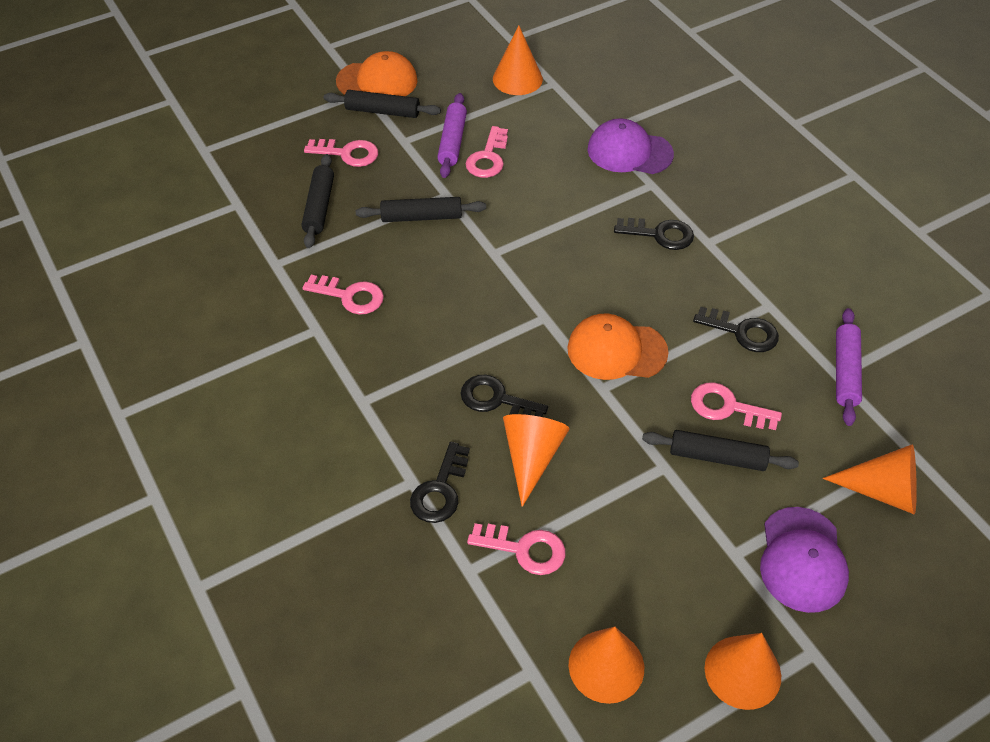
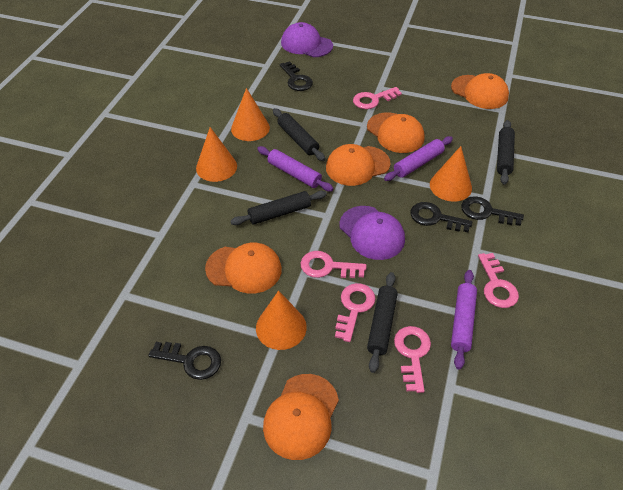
orange cap: 2 -> 5
orange cone: 5 -> 4
purple rolling pin: 2 -> 3

